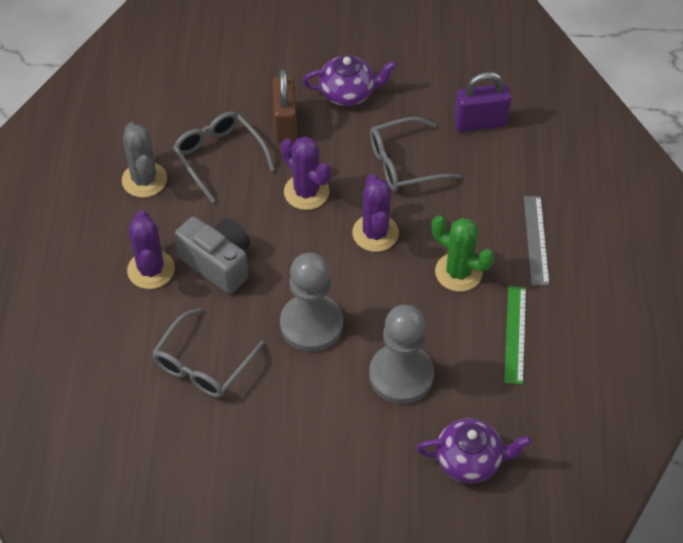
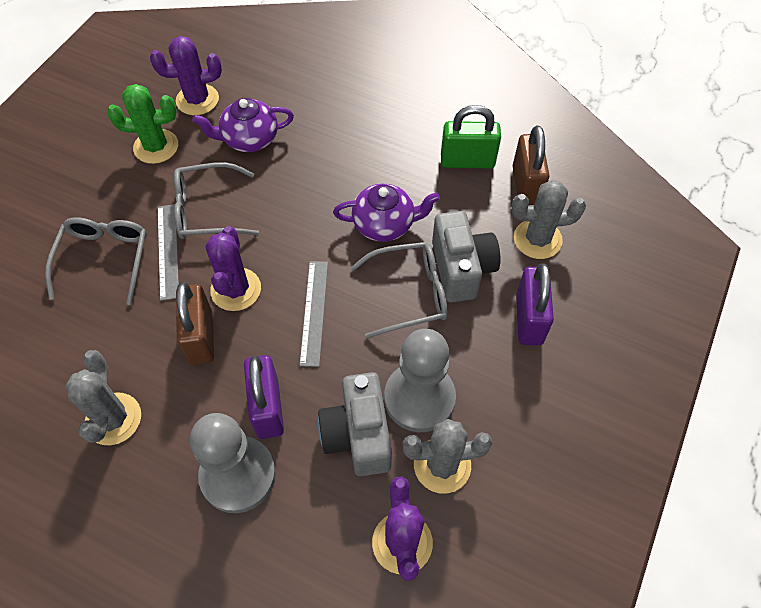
brown padlock: 1 -> 2
green padlock: 0 -> 1
green ruler: 1 -> 0
grey cactus: 1 -> 3
grey camera: 1 -> 2
grey ruler: 1 -> 2
purple padlock: 1 -> 2

